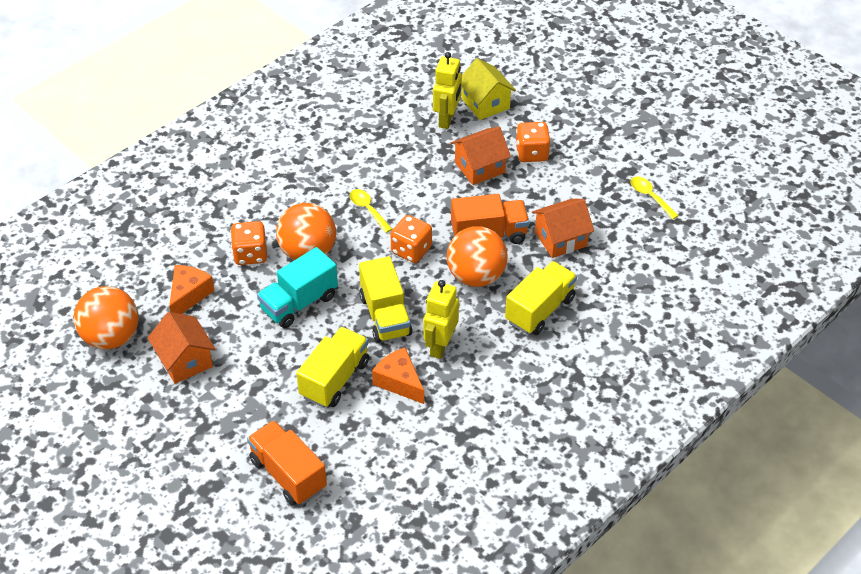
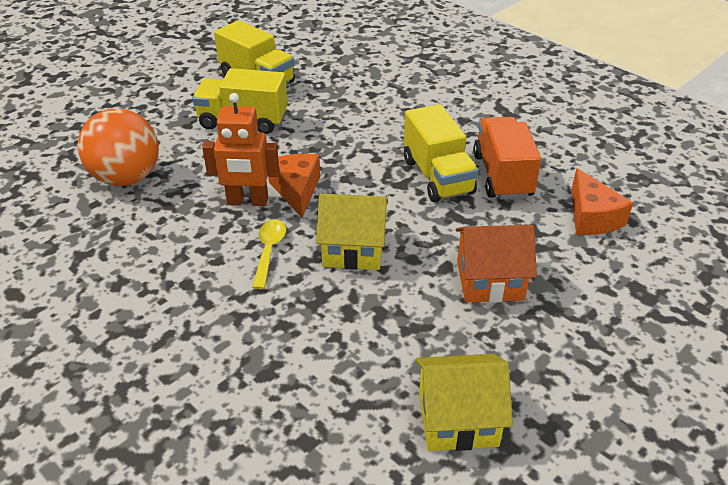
orange ball: 3 -> 1
orange dice: 3 -> 0
orange house: 3 -> 1
orange robot: 0 -> 1
orange truck: 2 -> 1
turquoise truck: 1 -> 0
yellow house: 1 -> 2
yellow robot: 2 -> 0
yellow spoon: 2 -> 1

